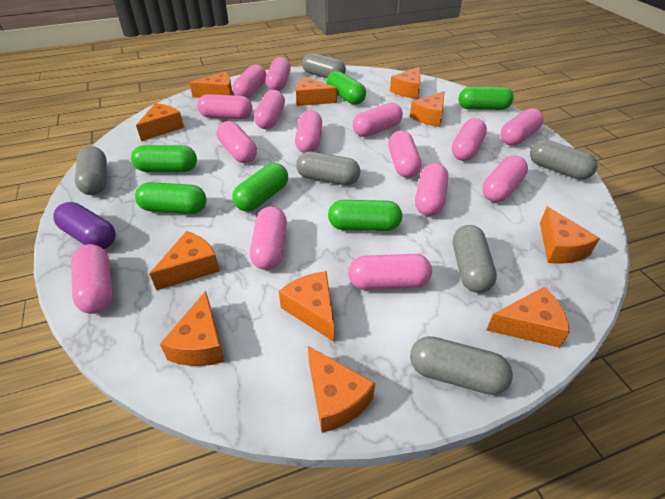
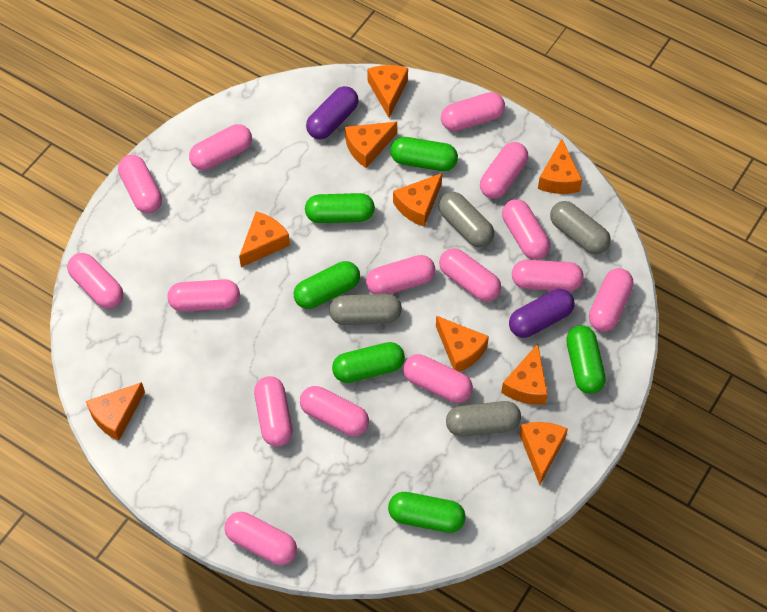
grey capsule: 6 -> 4
orange cheese: 11 -> 9
purple capsule: 1 -> 2

